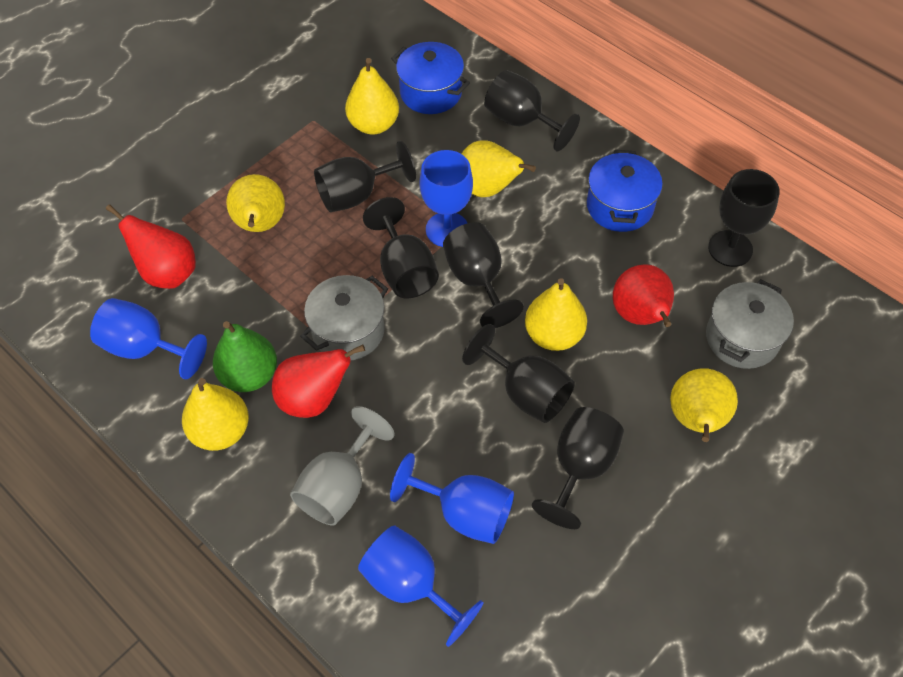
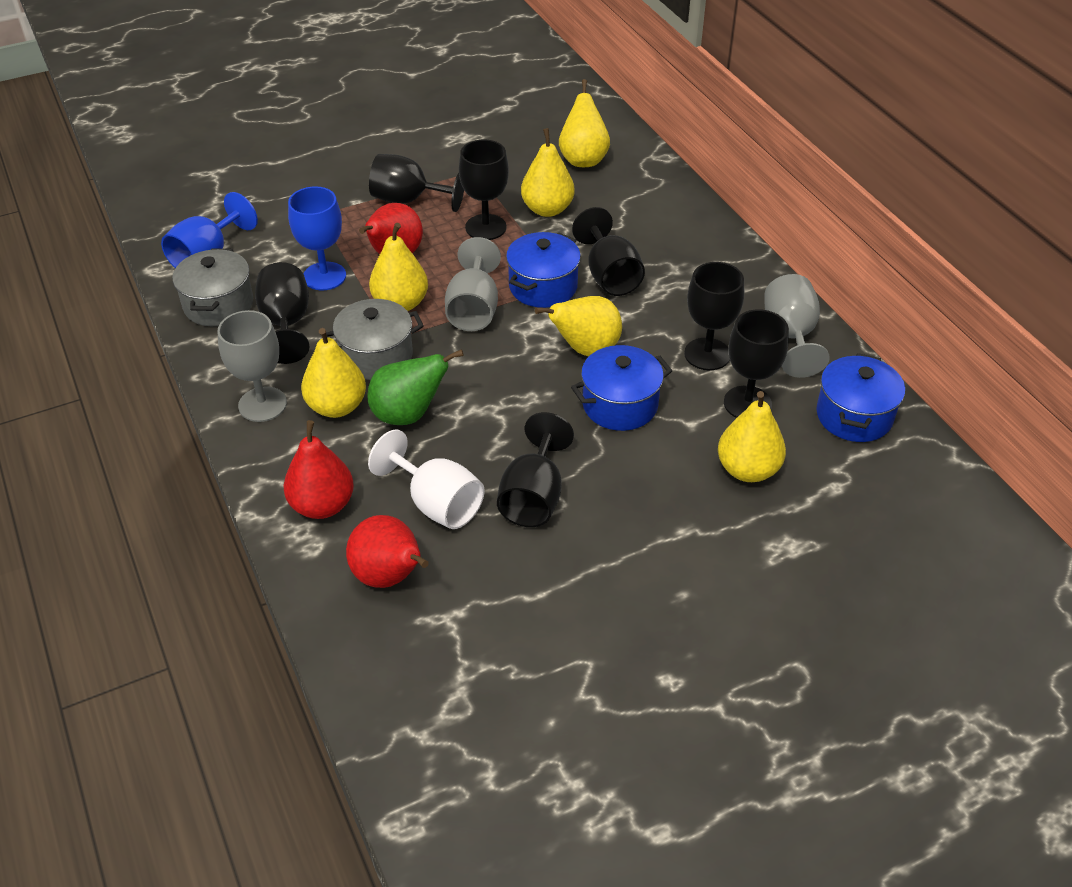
blue goblet: 4 -> 2
blue pot: 2 -> 3
grey goblet: 1 -> 3
white goblet: 0 -> 1

